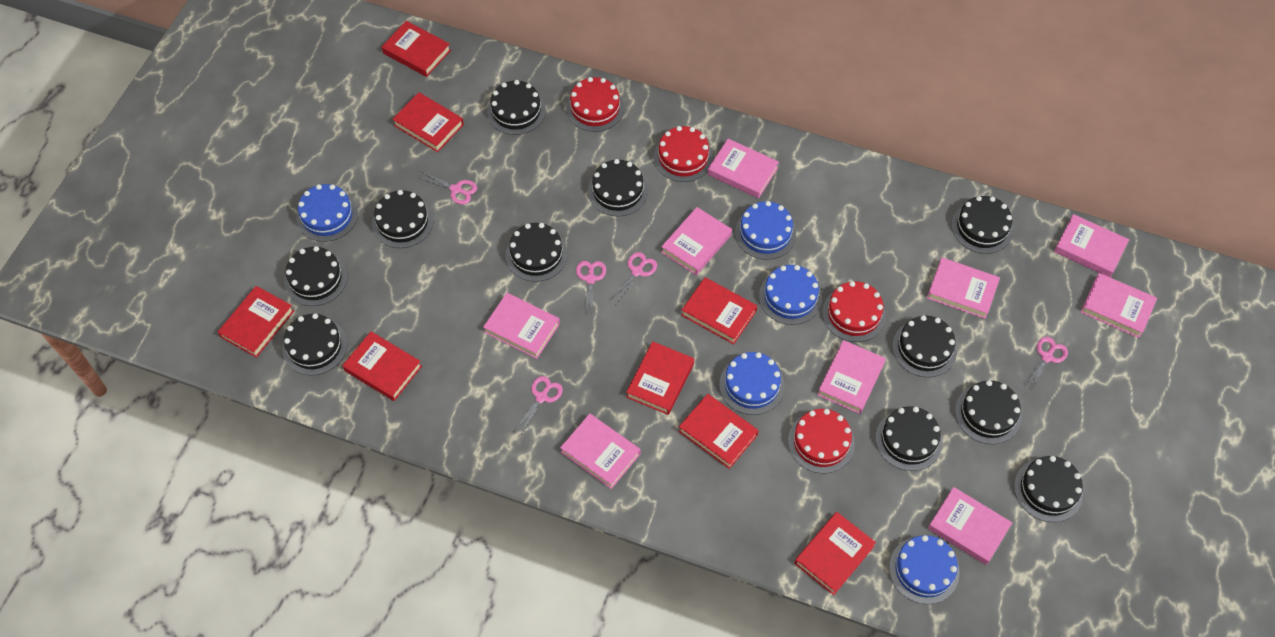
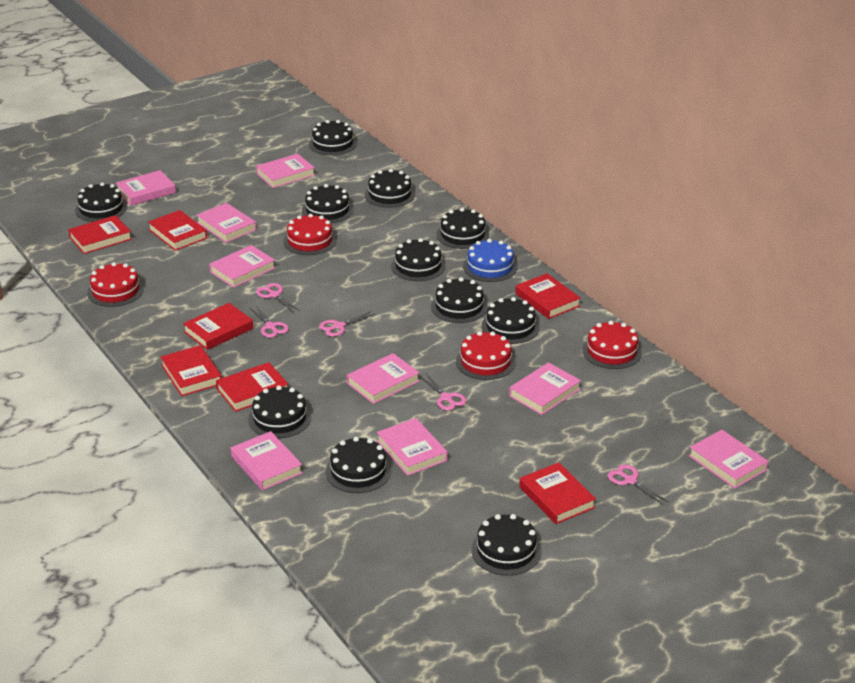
blue cake: 5 -> 1
red book: 8 -> 7

